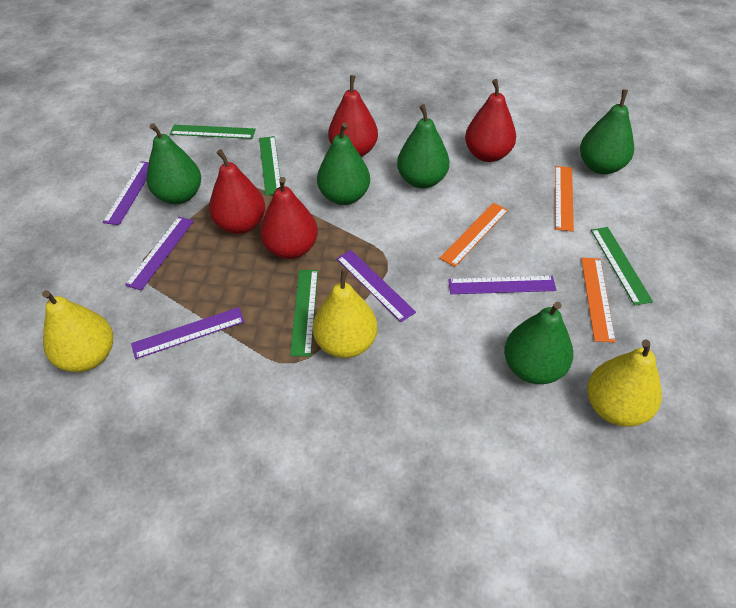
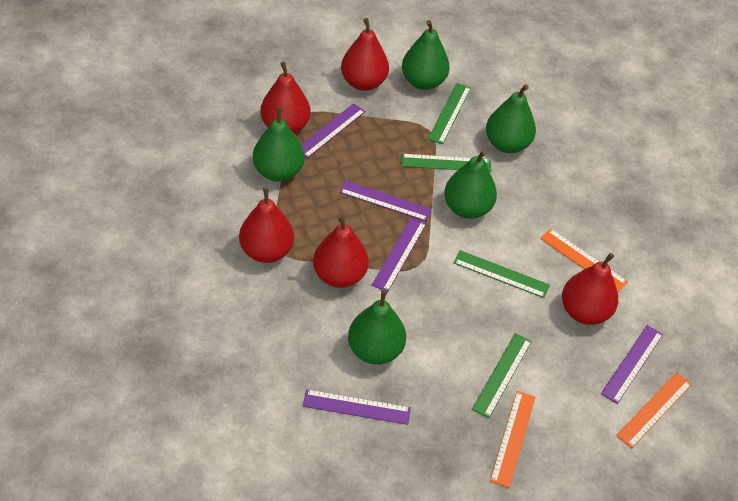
red pear: 4 -> 5
yellow pear: 3 -> 0

